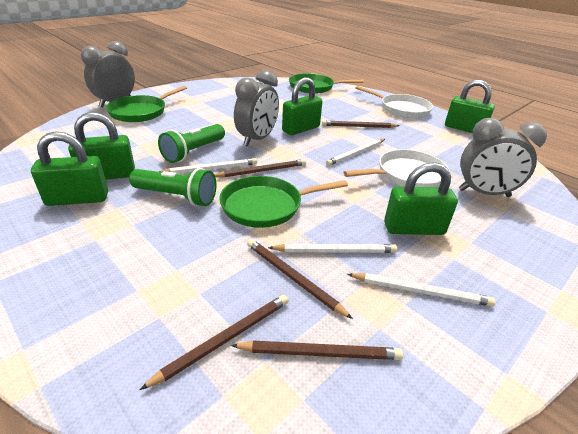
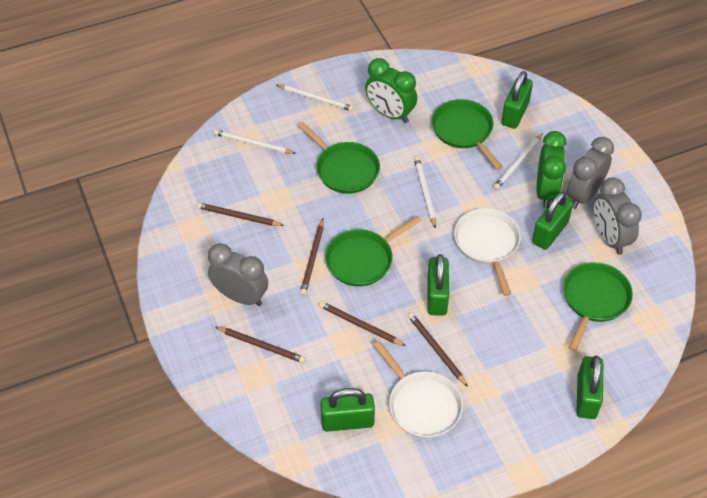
green clock: 0 -> 2
green flashlight: 2 -> 0
green pan: 3 -> 4

